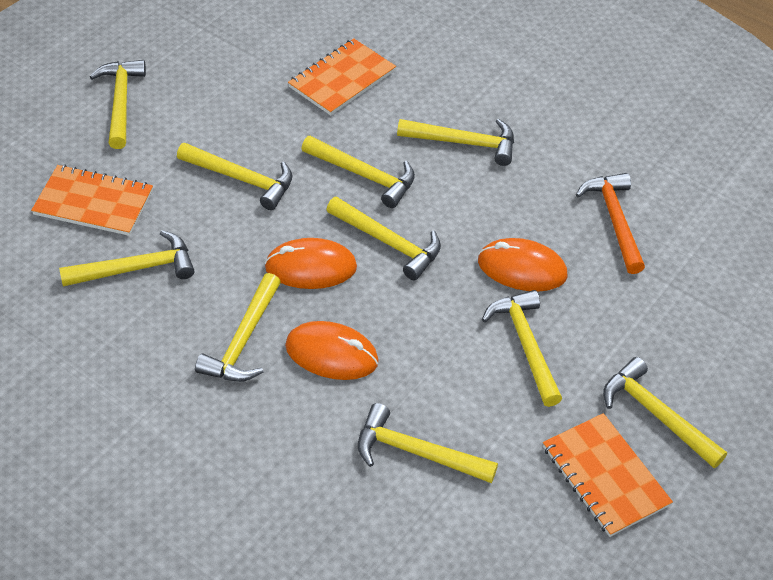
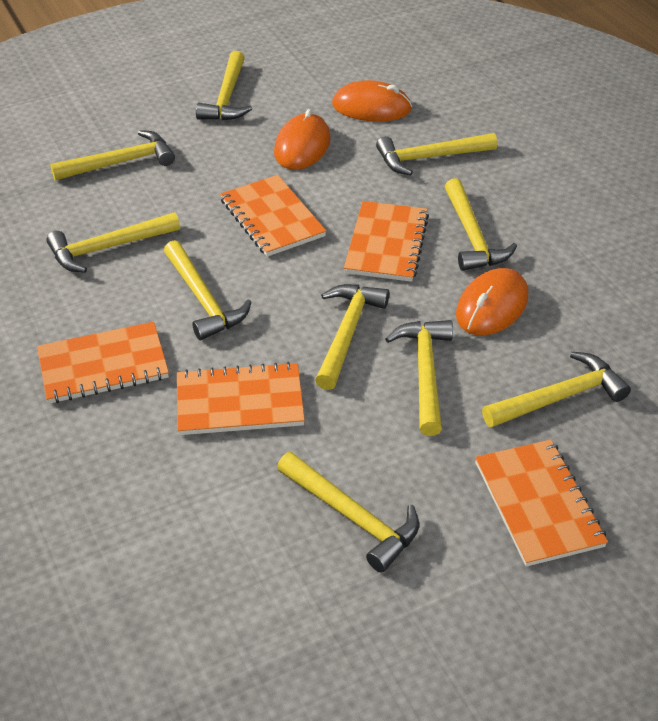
orange hammer: 1 -> 0
orange notebook: 3 -> 5

